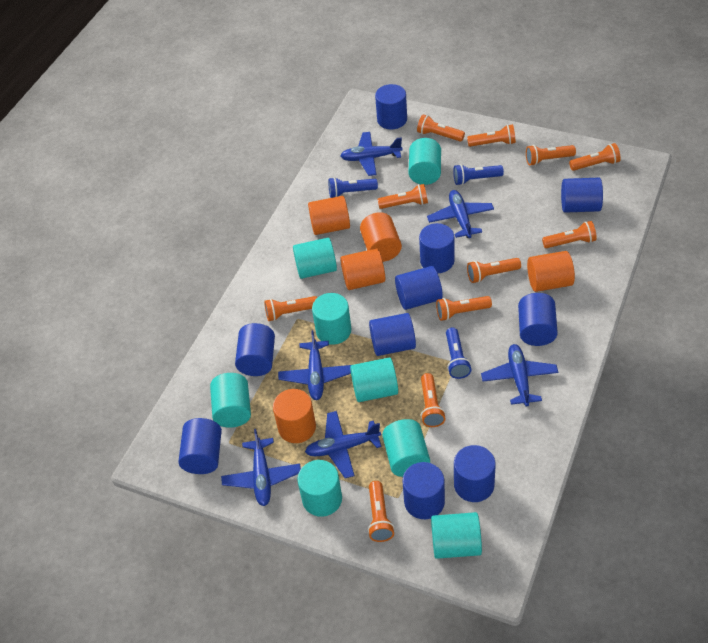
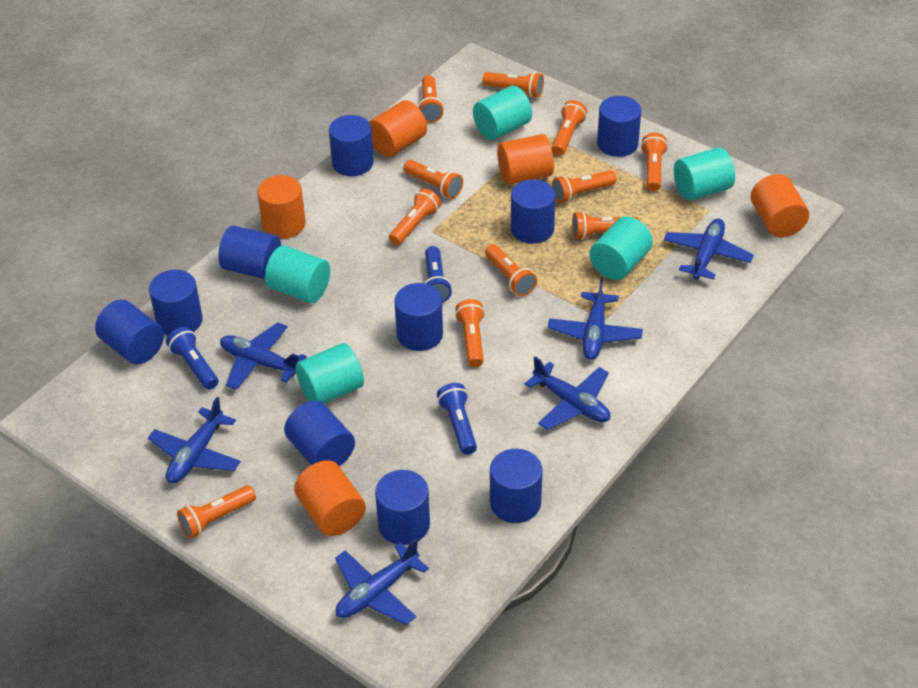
turquoise cylinder: 8 -> 5

